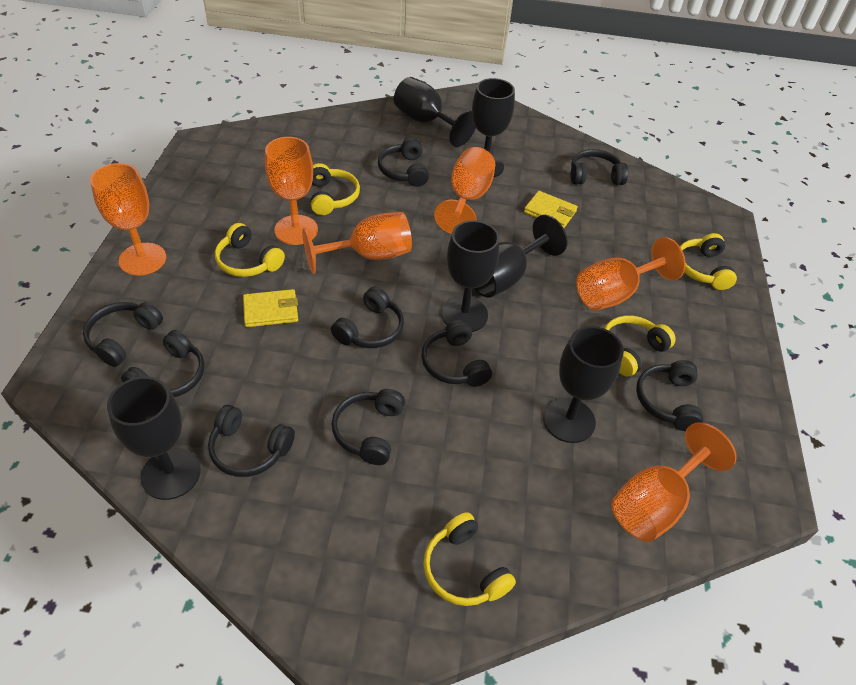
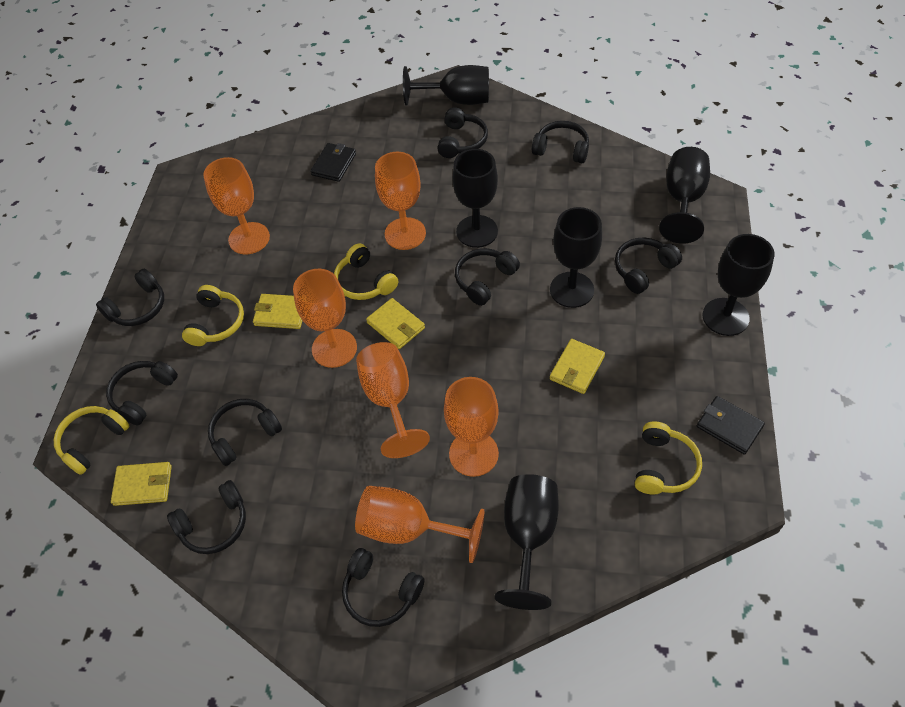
black wallet: 0 -> 2
yellow headphones: 5 -> 4
yellow wallet: 2 -> 4

